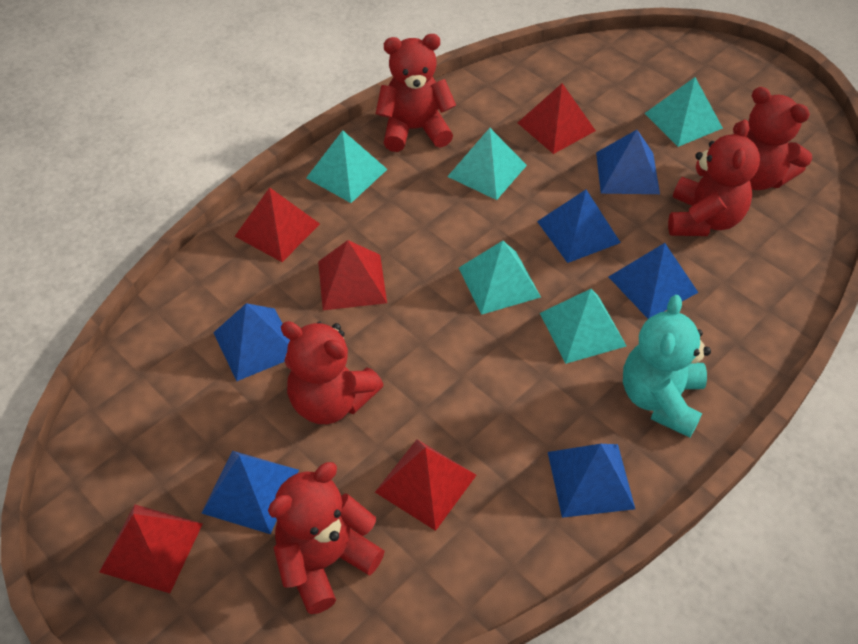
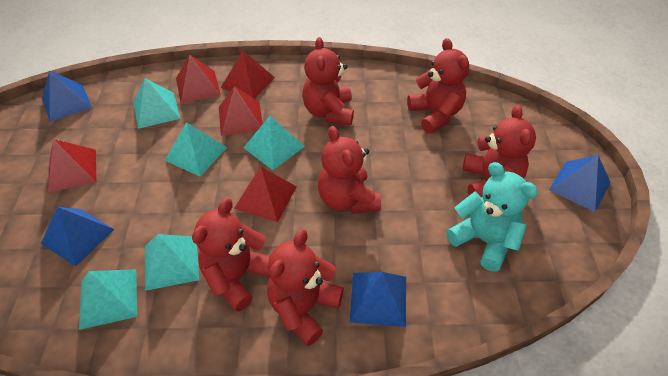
blue pyramid: 6 -> 4
red teddy bear: 5 -> 6

